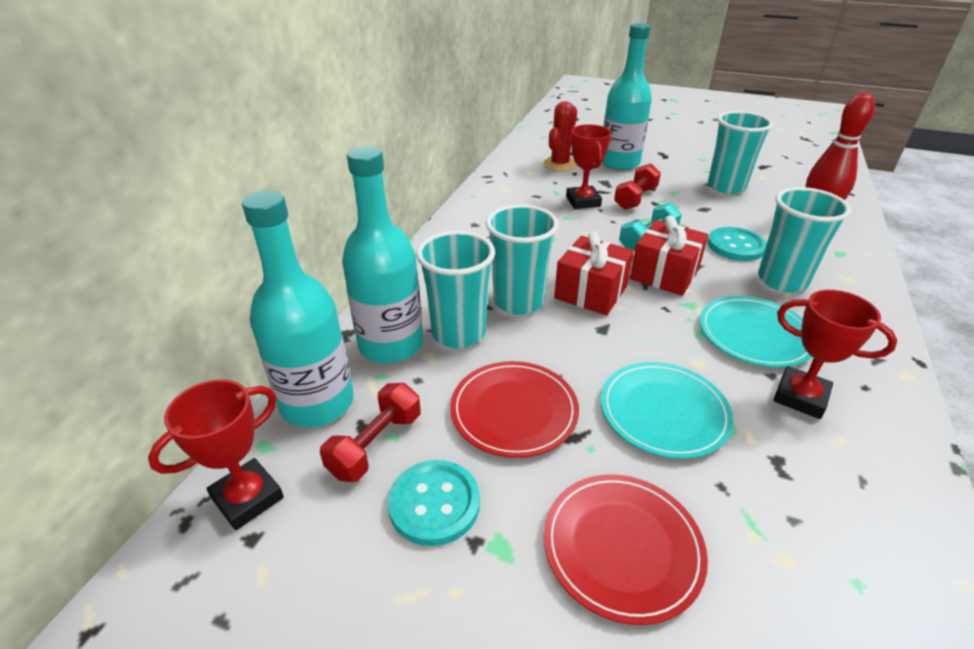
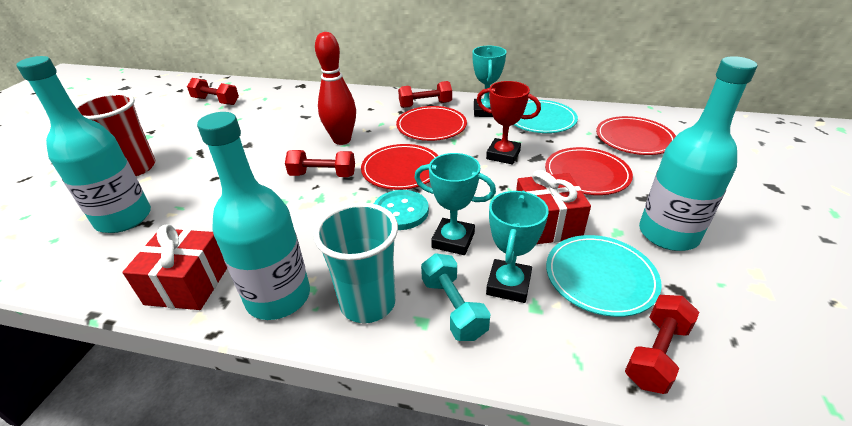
red cactus: 1 -> 0
red cup: 0 -> 1
red dumbbell: 2 -> 4
red plate: 2 -> 4
red trophy: 3 -> 1
turquoise button: 2 -> 1
turquoise cup: 4 -> 1
turquoise trophy: 0 -> 3

